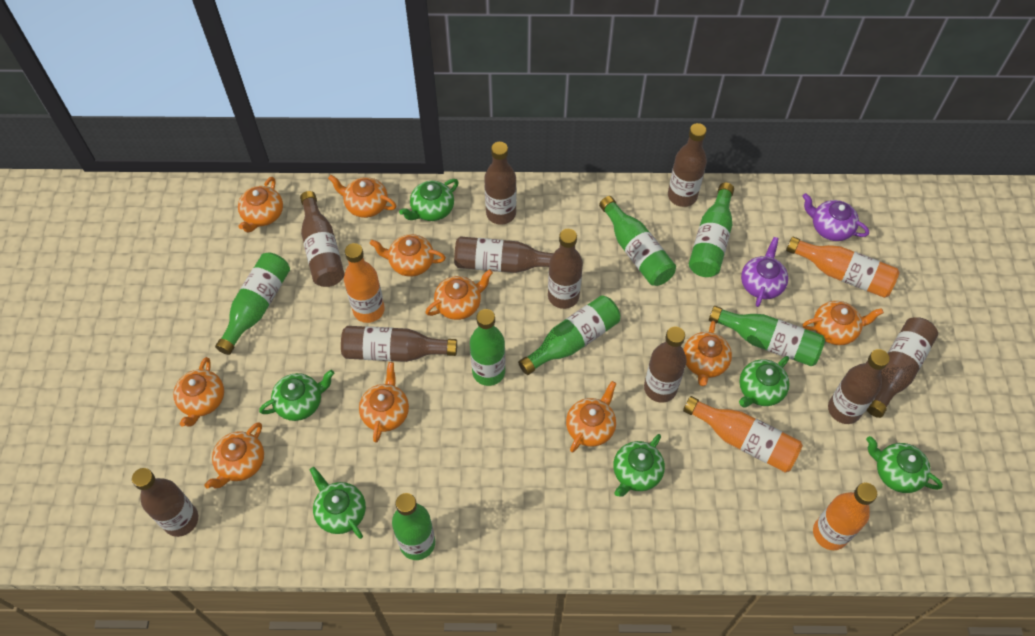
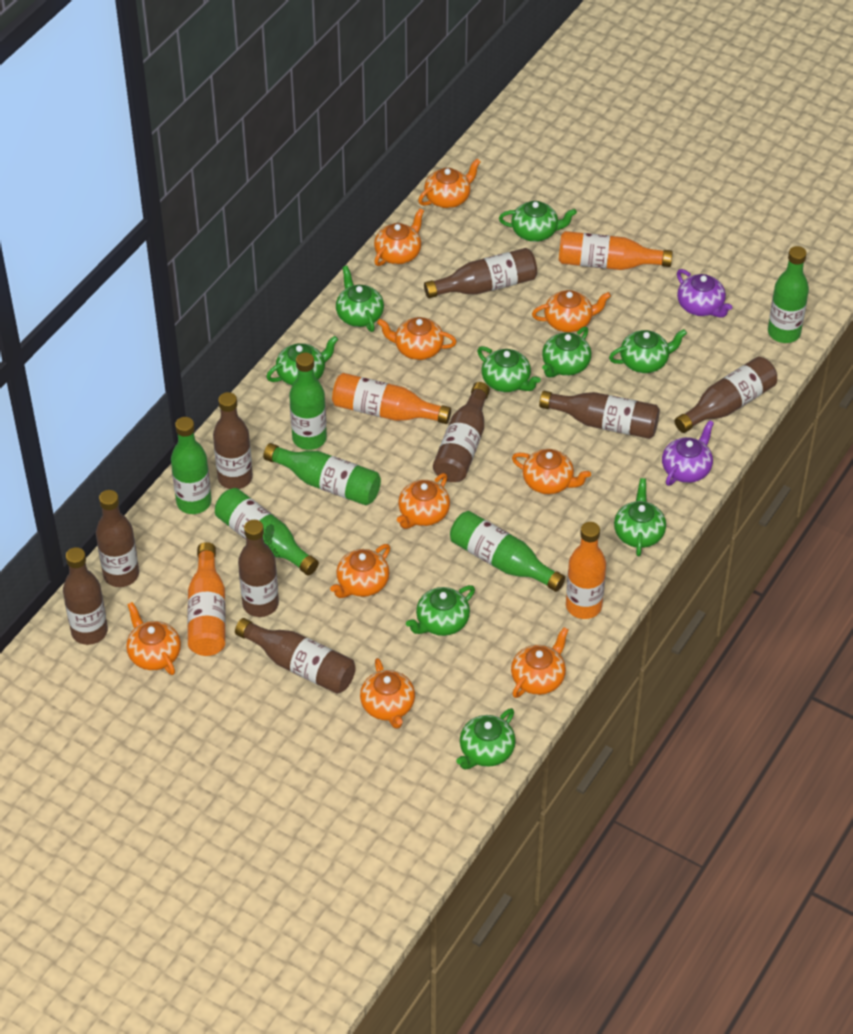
brown bottle: 10 -> 9
green bottle: 7 -> 6
green teapot: 6 -> 9

